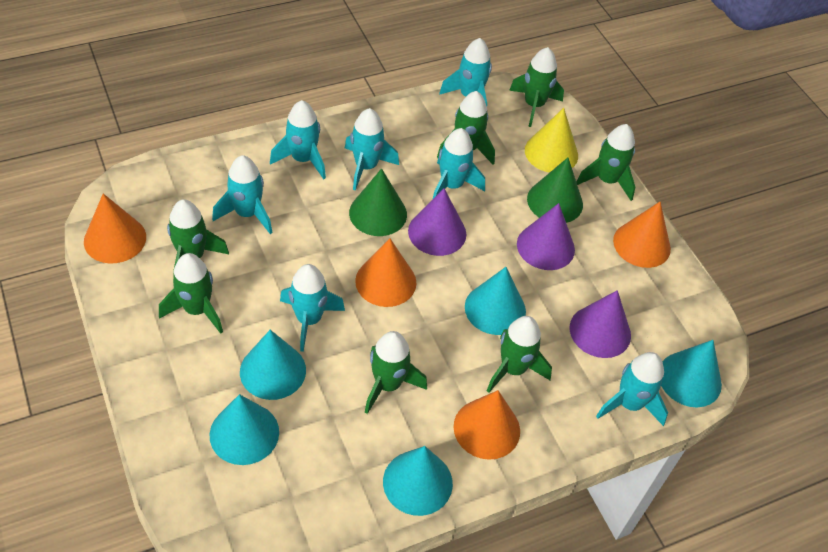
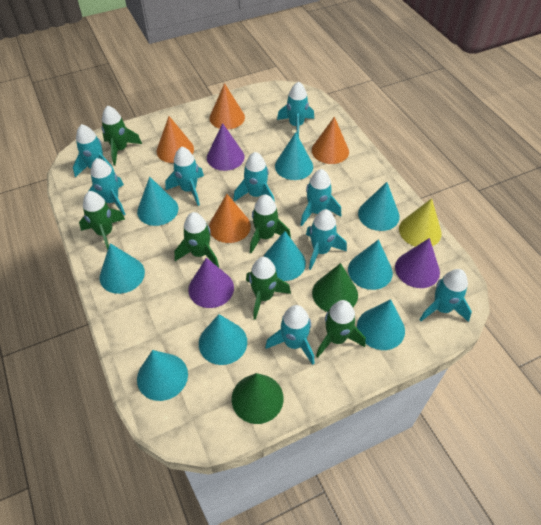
green rocket: 7 -> 6
turquoise cone: 5 -> 9
turquoise rocket: 7 -> 9

